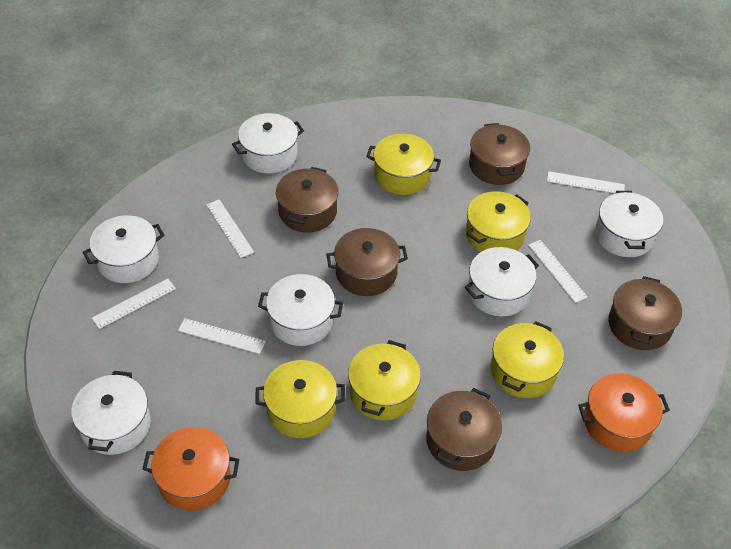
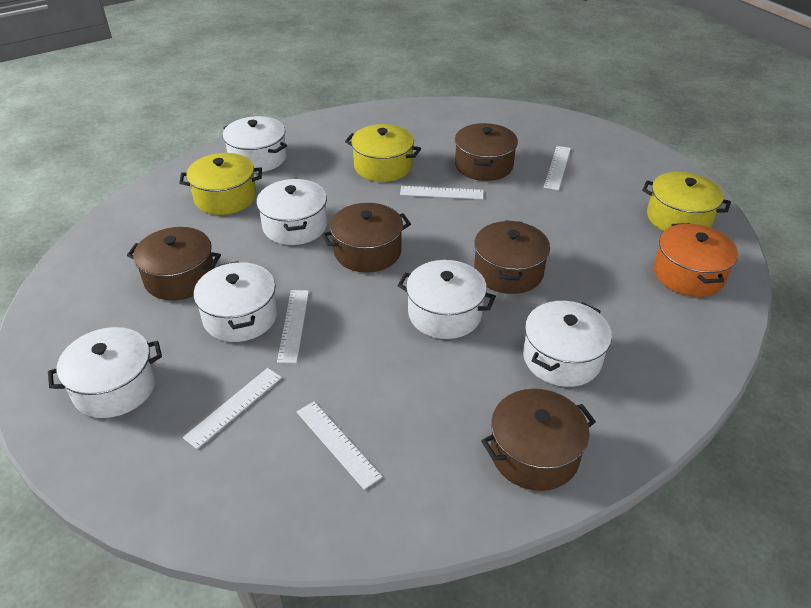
orange pot: 2 -> 1
yellow pot: 5 -> 3

